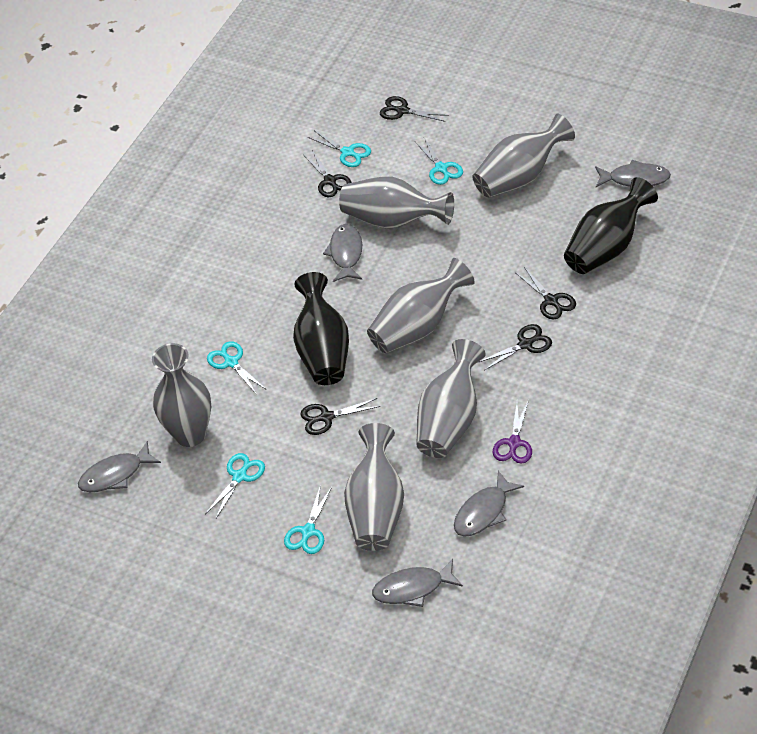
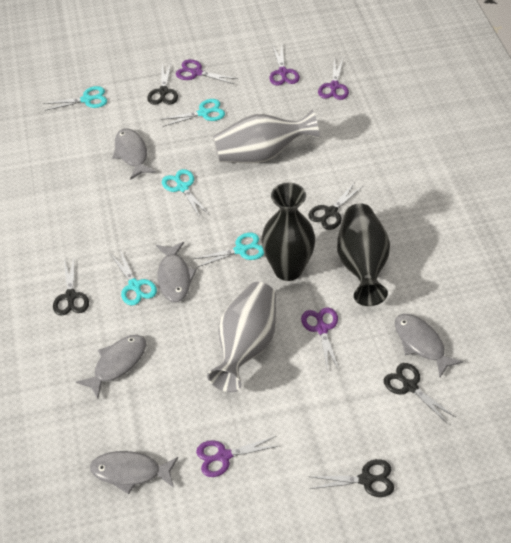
grey vase: 6 -> 2
purple scissors: 1 -> 5

